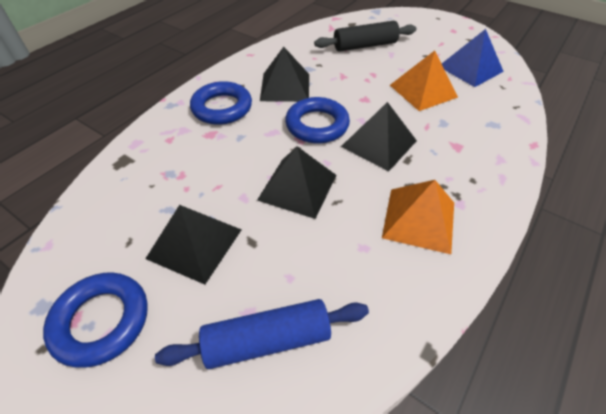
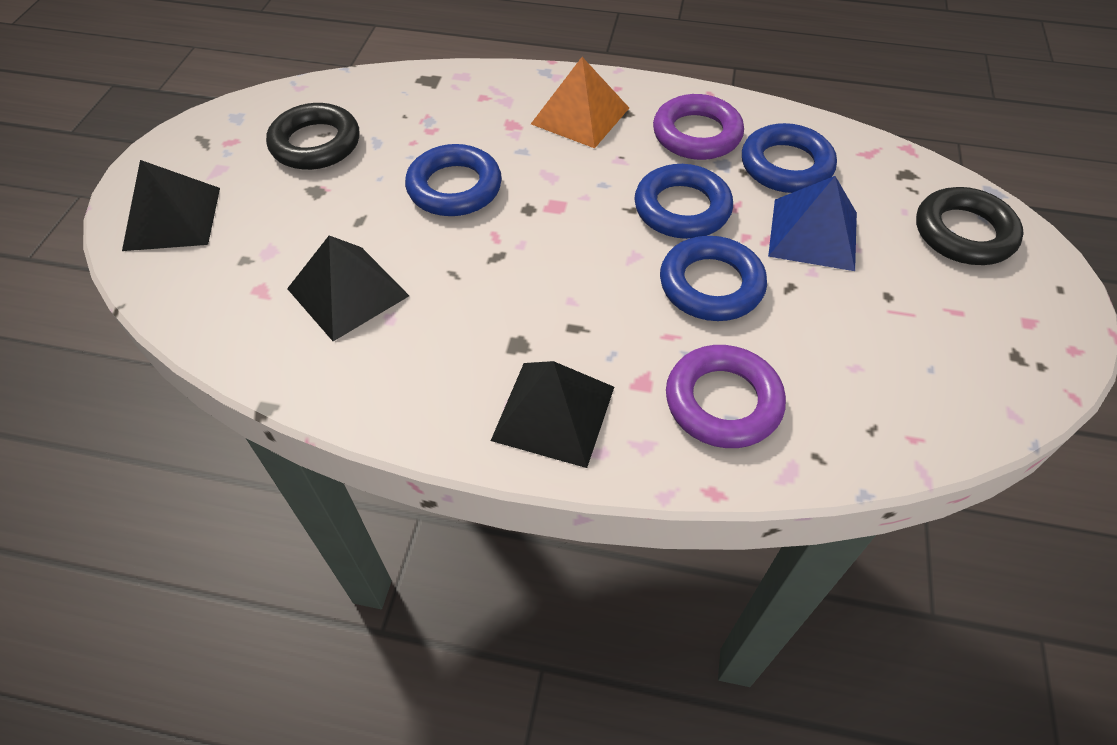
black pyramid: 4 -> 3
black ring: 0 -> 2
black rolling pin: 1 -> 0
blue ring: 3 -> 4
blue rolling pin: 1 -> 0
orange pyramid: 2 -> 1
purple ring: 0 -> 2

